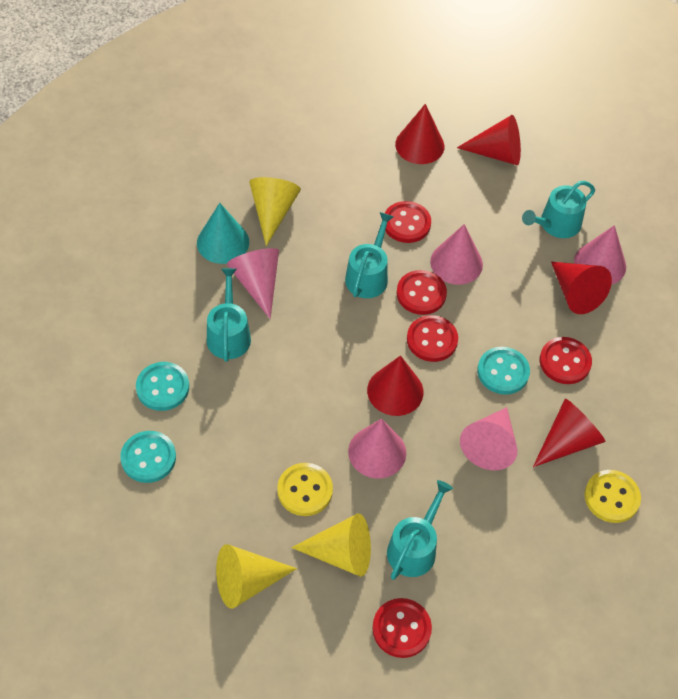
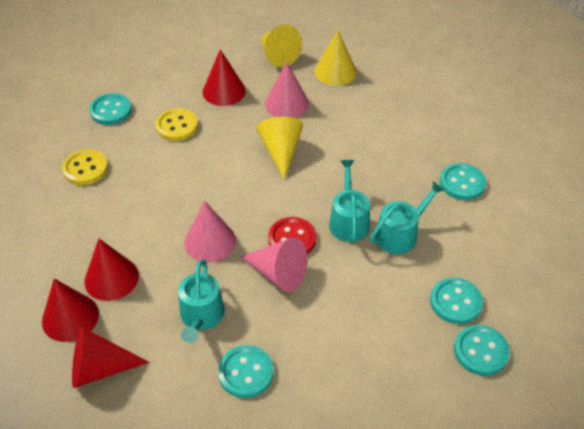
pink cone: 5 -> 3
red button: 5 -> 1
red cone: 5 -> 4
turquoise button: 3 -> 5
turquoise cone: 1 -> 0
turquoise watering can: 4 -> 3

